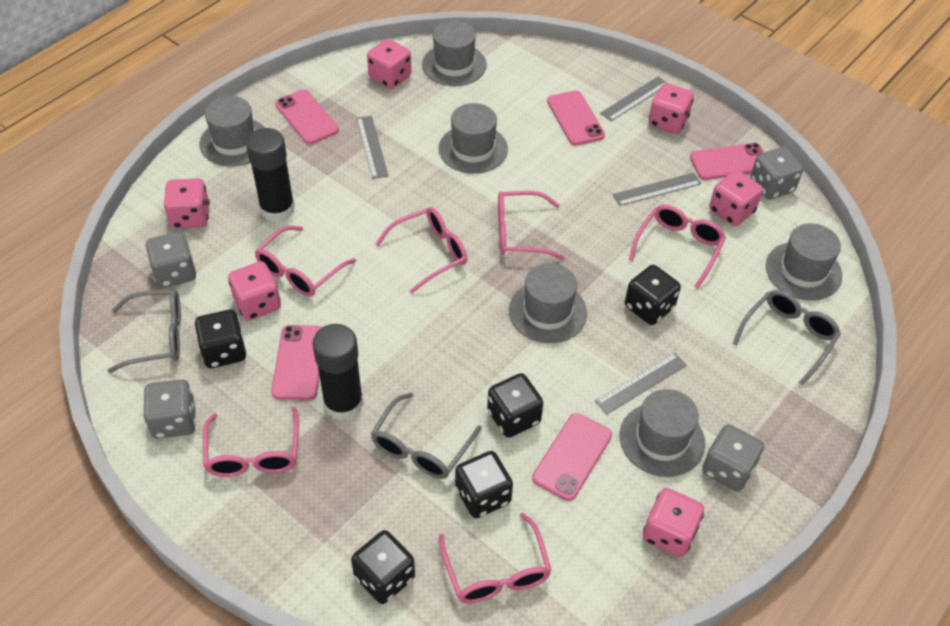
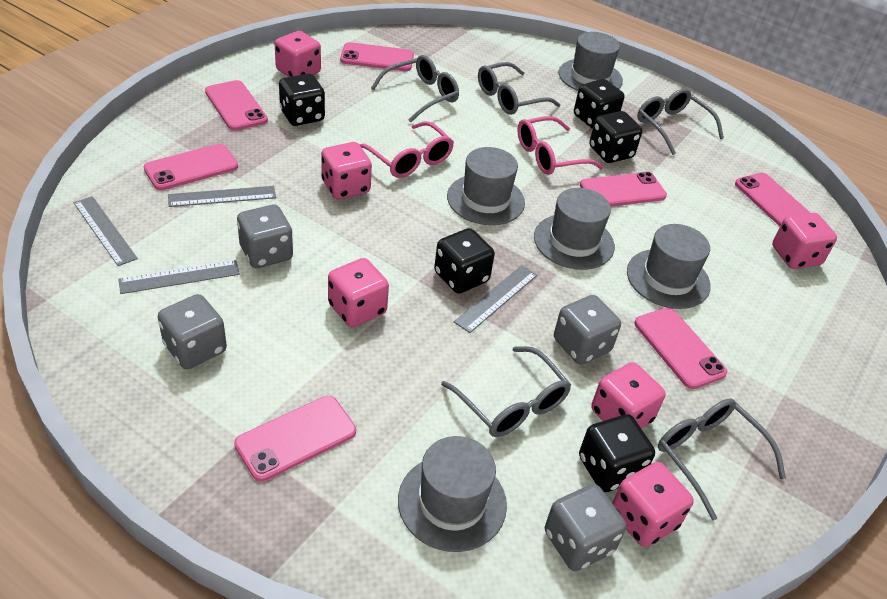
black glue stick: 2 -> 0
grey glasses: 3 -> 5
grey hat: 6 -> 5
pink glasses: 6 -> 2
pink phone: 5 -> 7

